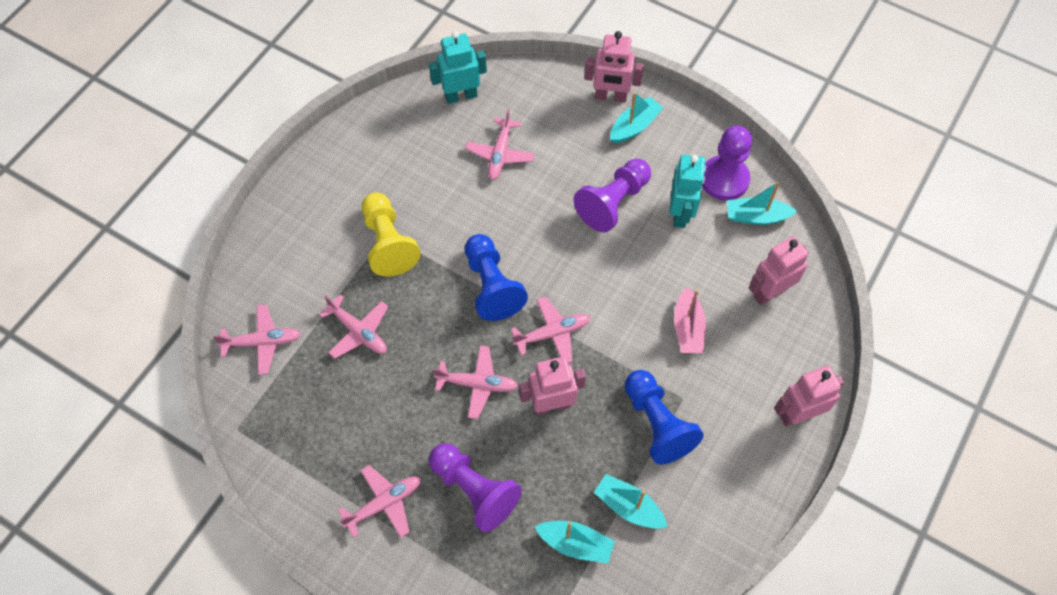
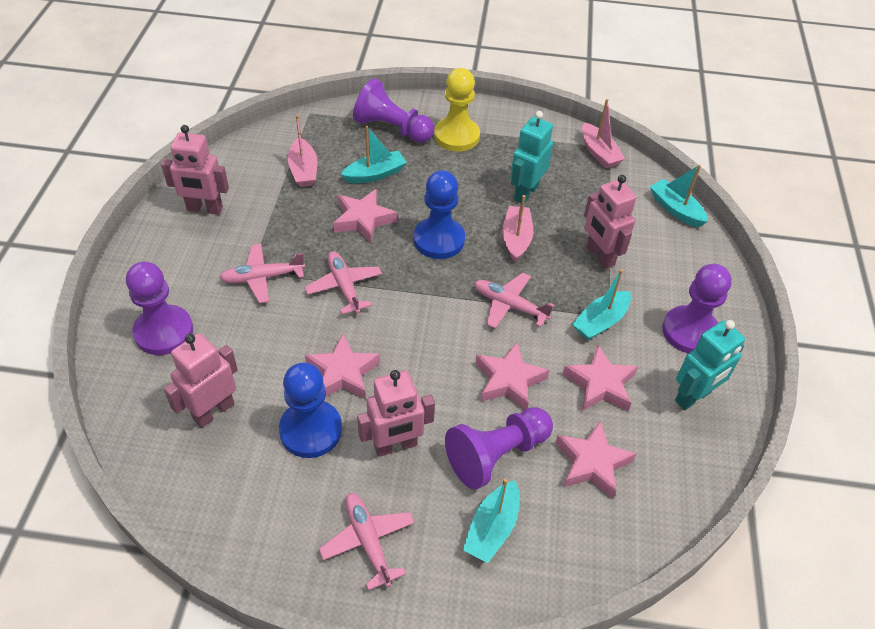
pink boat: 1 -> 3
pink plane: 6 -> 4
pink star: 0 -> 5
purple pawn: 3 -> 4

